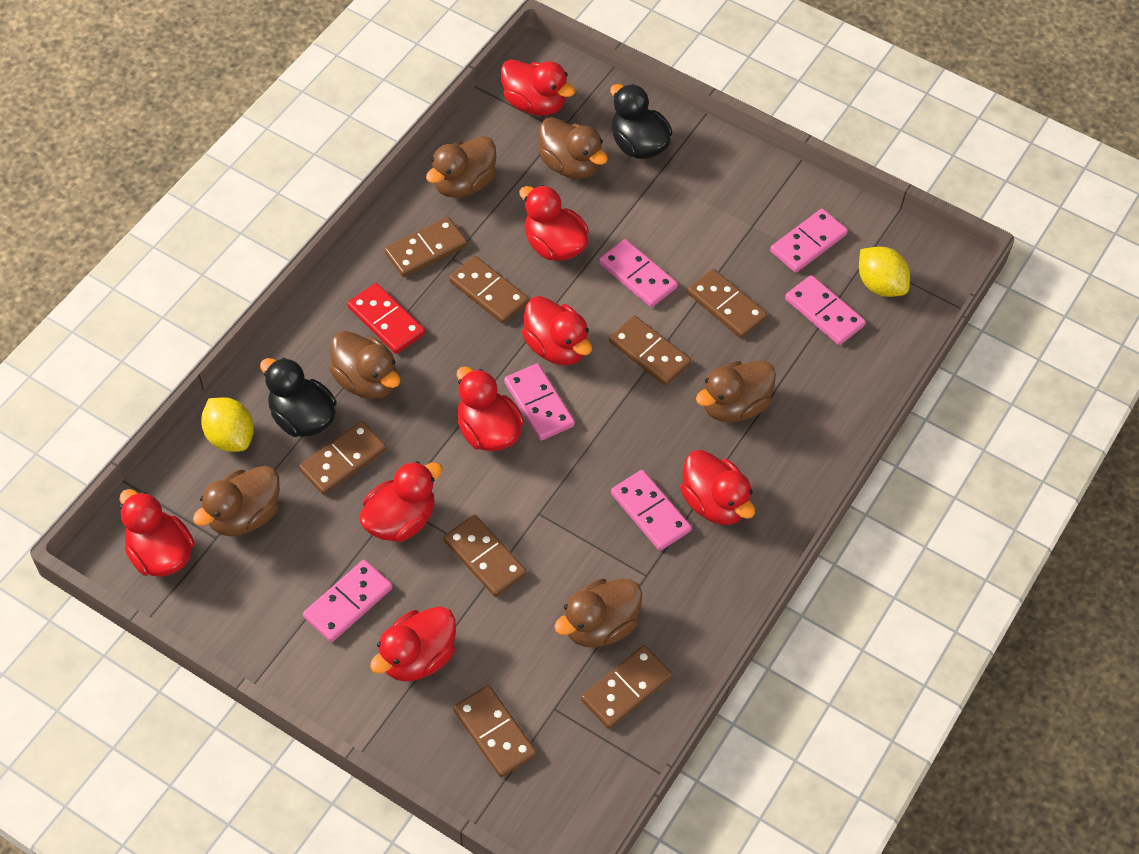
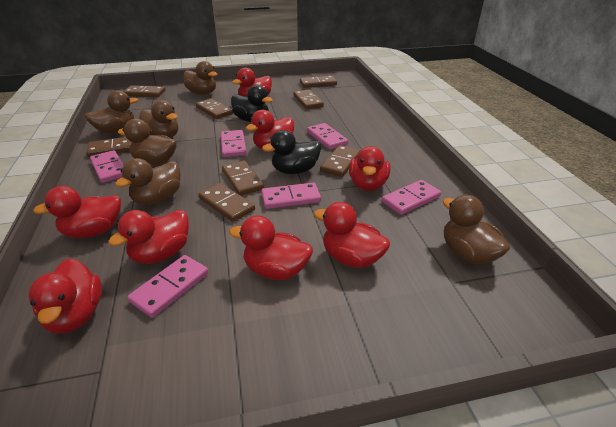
red domino: 1 -> 0
yellow lemon: 2 -> 0

